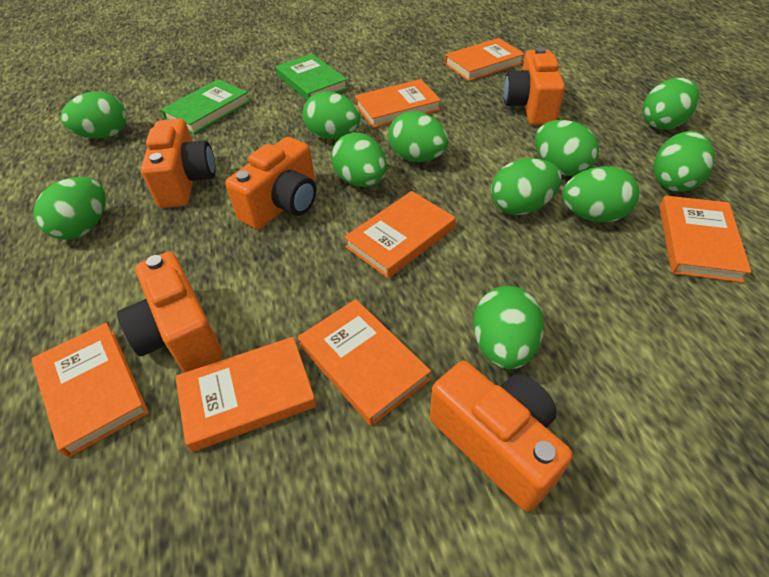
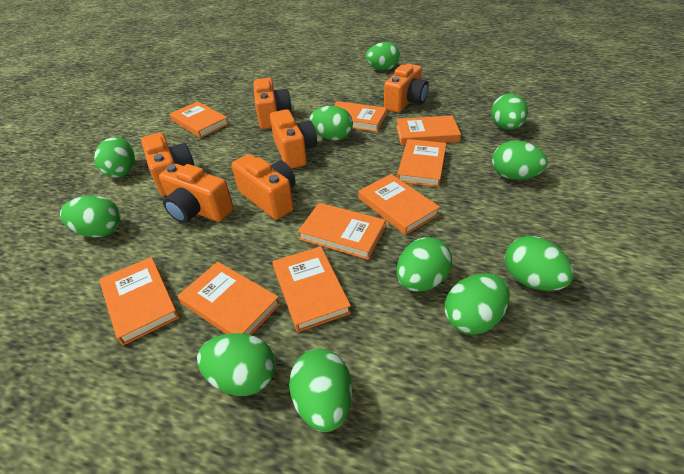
green book: 2 -> 0
orange book: 7 -> 9
orange camera: 5 -> 6

